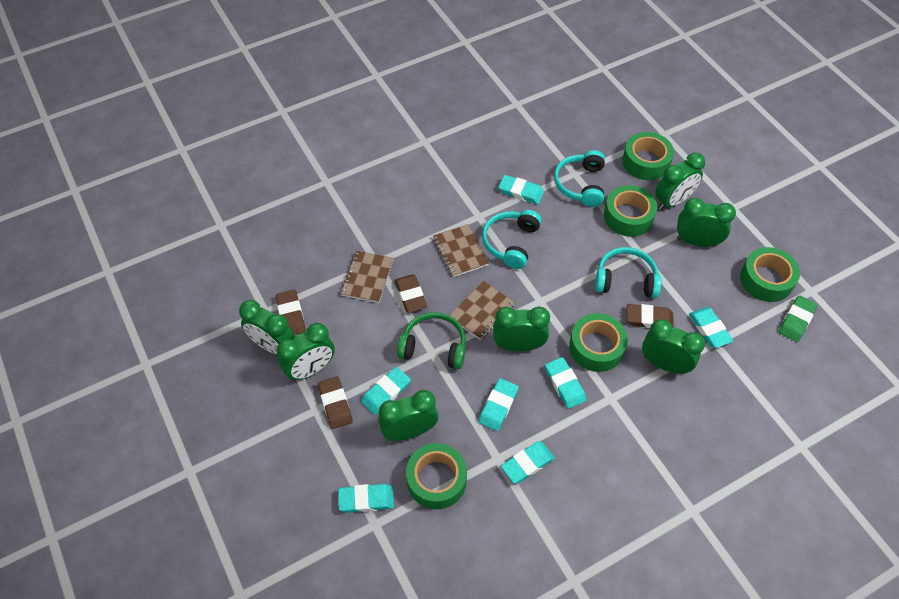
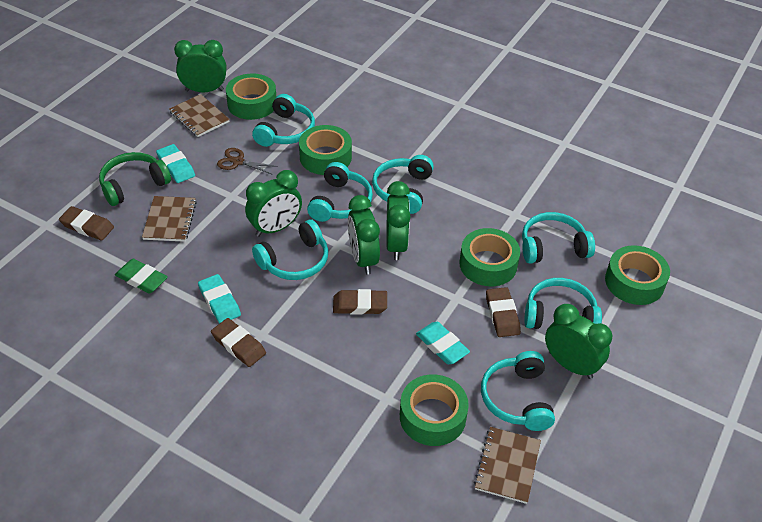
brown scissors: 0 -> 1
green clock: 7 -> 5
turquoise eraser: 7 -> 3
turquoise headphones: 3 -> 7

